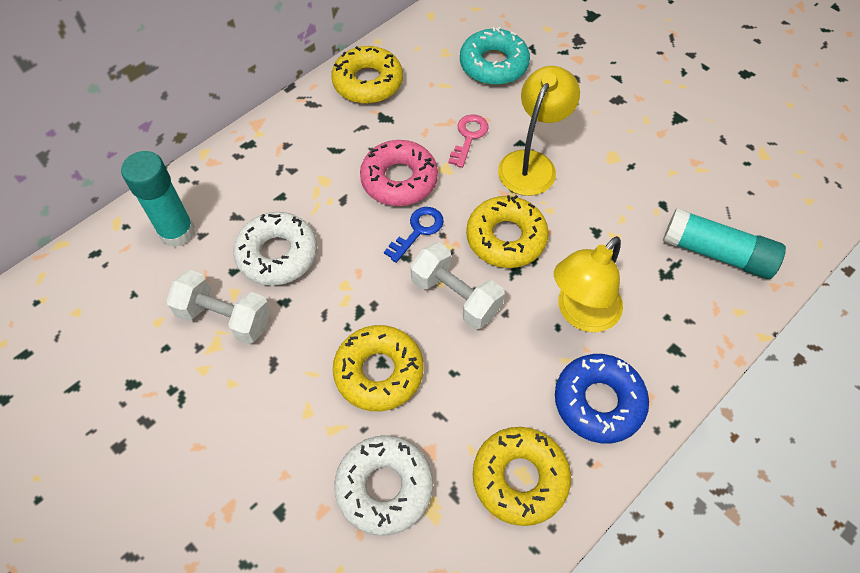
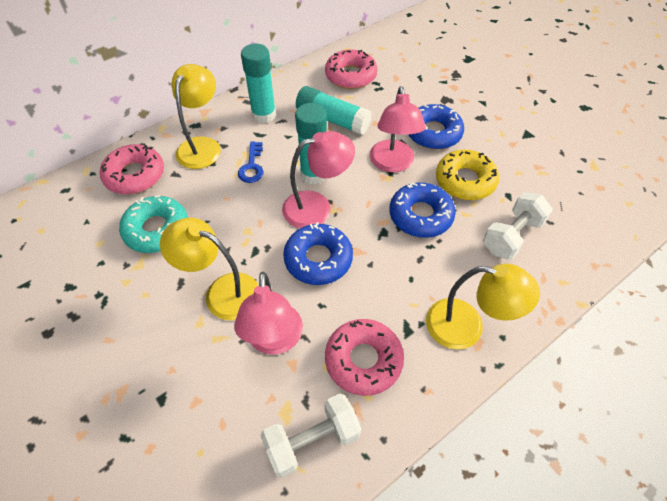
blue donut: 1 -> 3
pink donut: 1 -> 3
pink key: 1 -> 0
pink lamp: 0 -> 3
turquoise glue stick: 2 -> 3
white donut: 2 -> 0
yellow donut: 4 -> 1
yellow lamp: 2 -> 3

